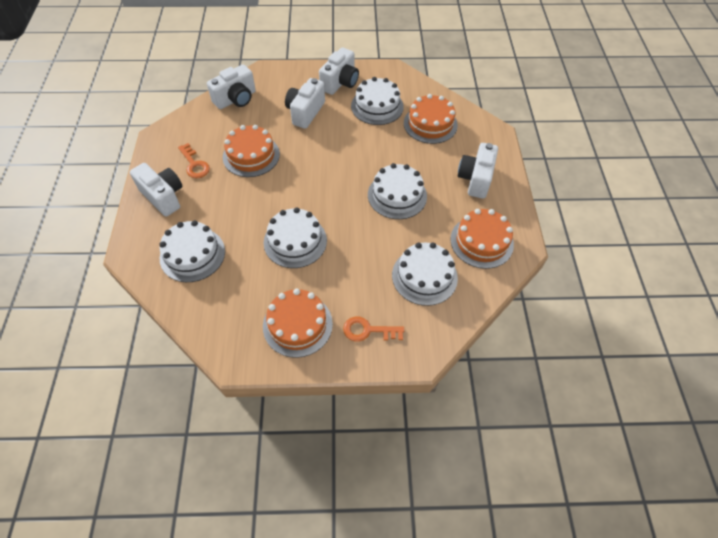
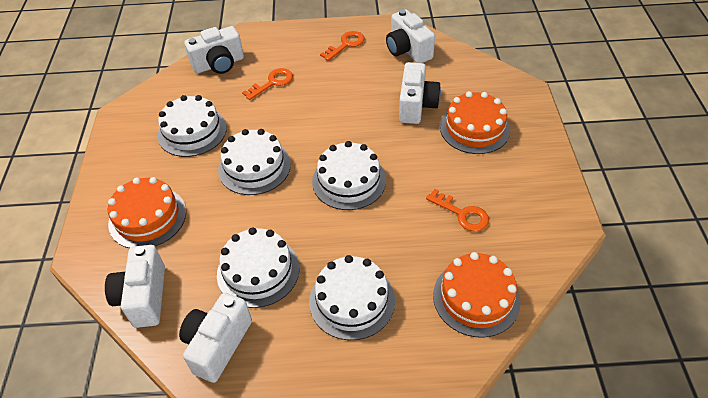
orange cake: 4 -> 3
orange key: 2 -> 3

